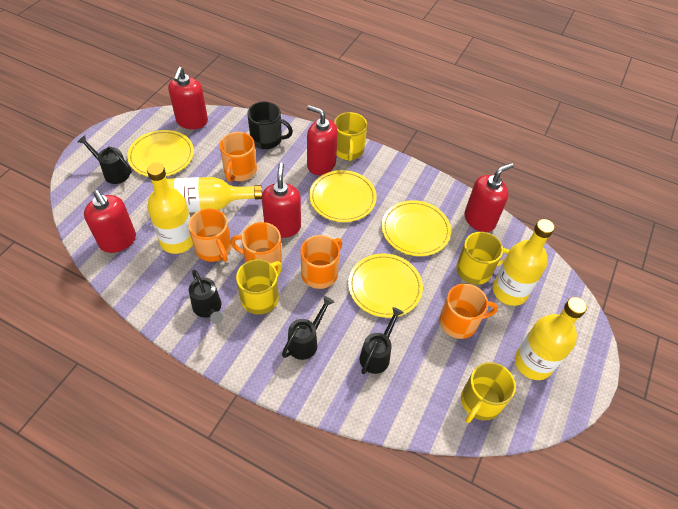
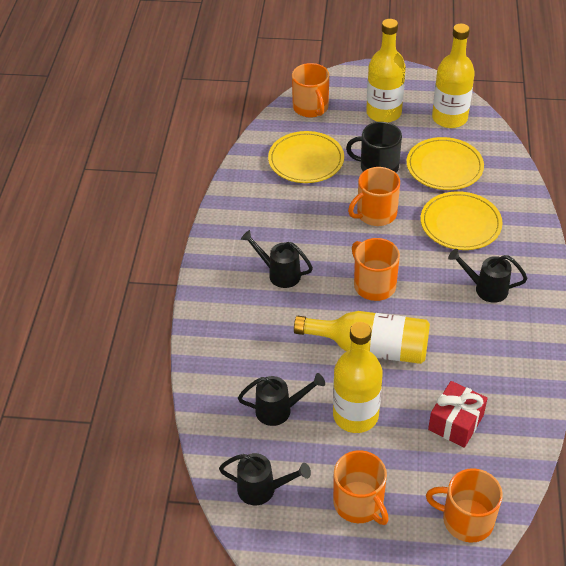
red gift: 0 -> 1
red soap dispenser: 5 -> 0
yellow mug: 4 -> 0
yellow plate: 4 -> 3

